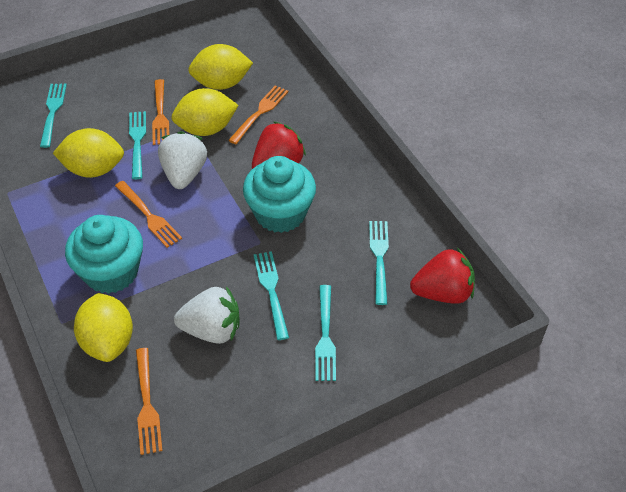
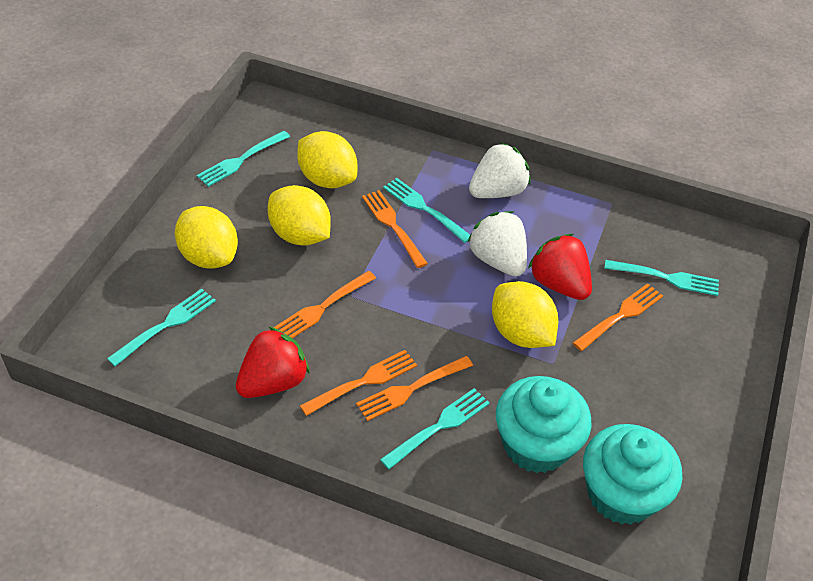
orange fork: 4 -> 5

